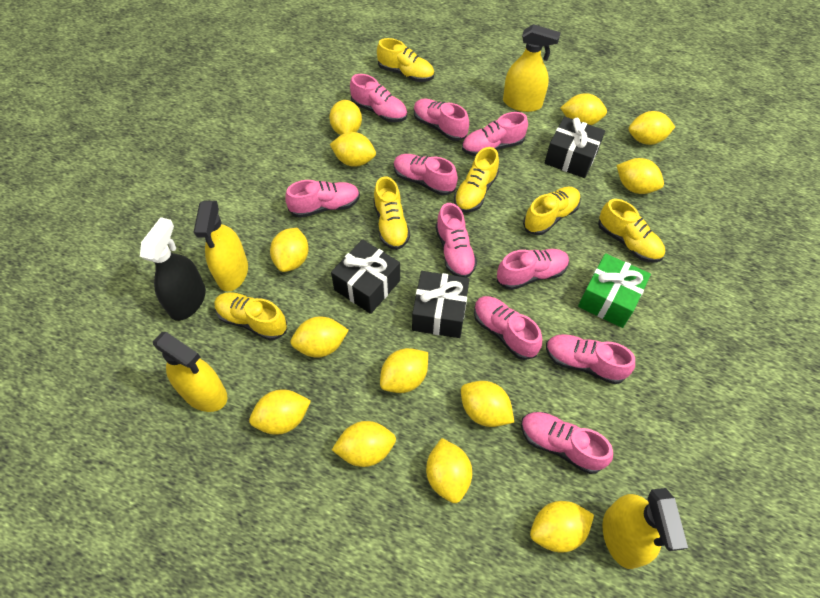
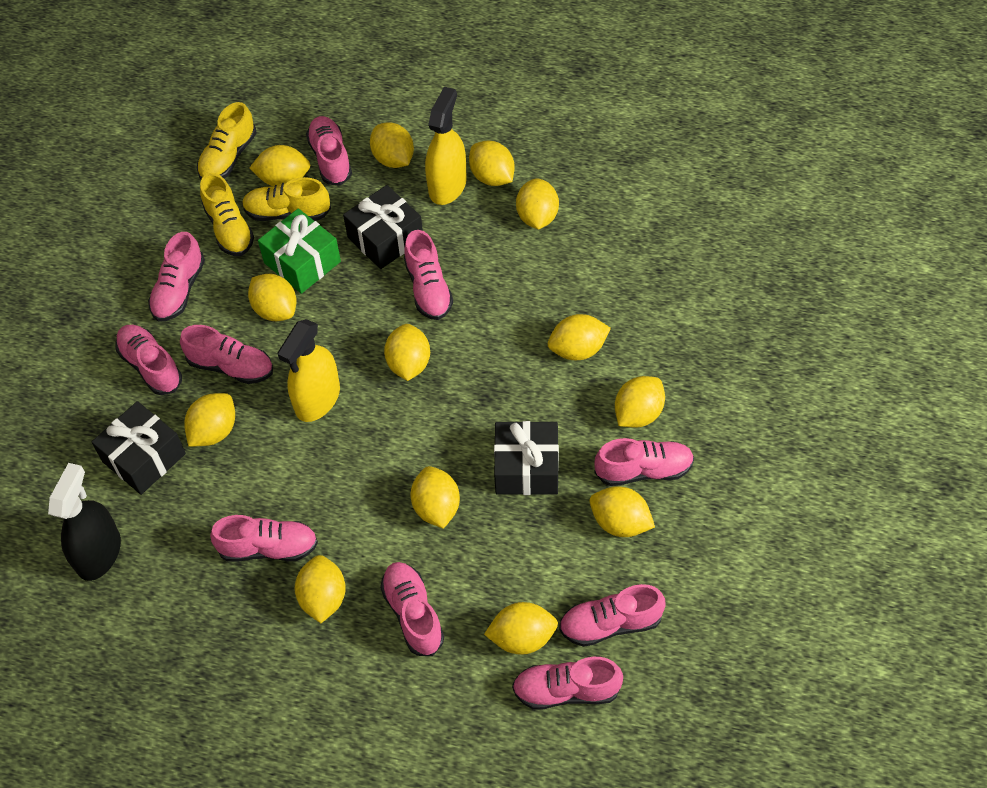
yellow shoe: 6 -> 3
yellow spray bottle: 4 -> 2

